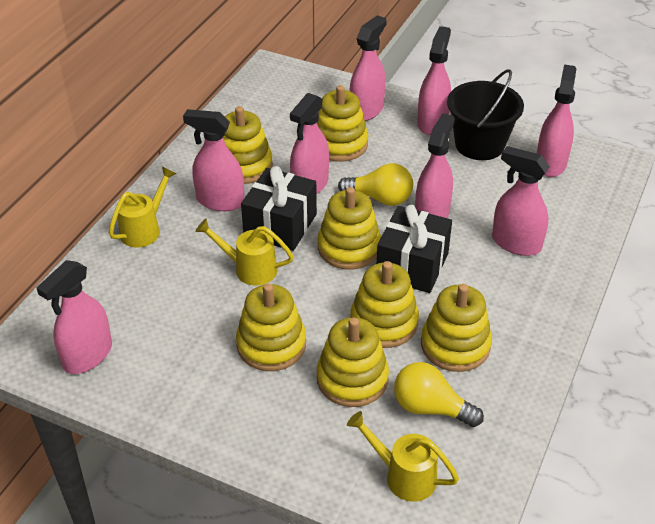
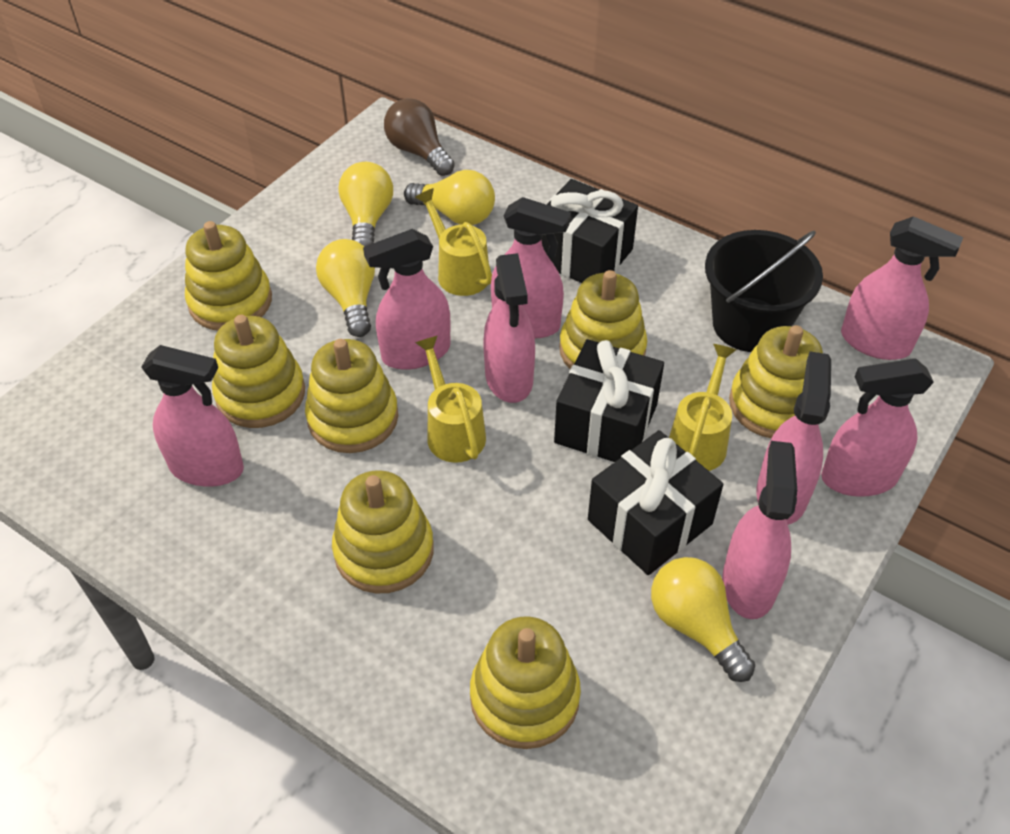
black gift: 2 -> 3
brown light bulb: 0 -> 1
yellow light bulb: 2 -> 4

